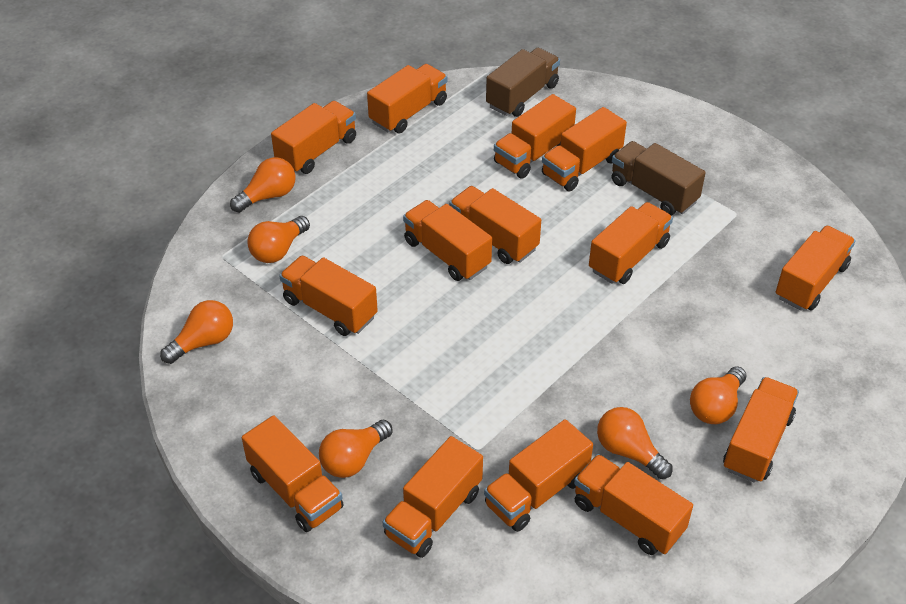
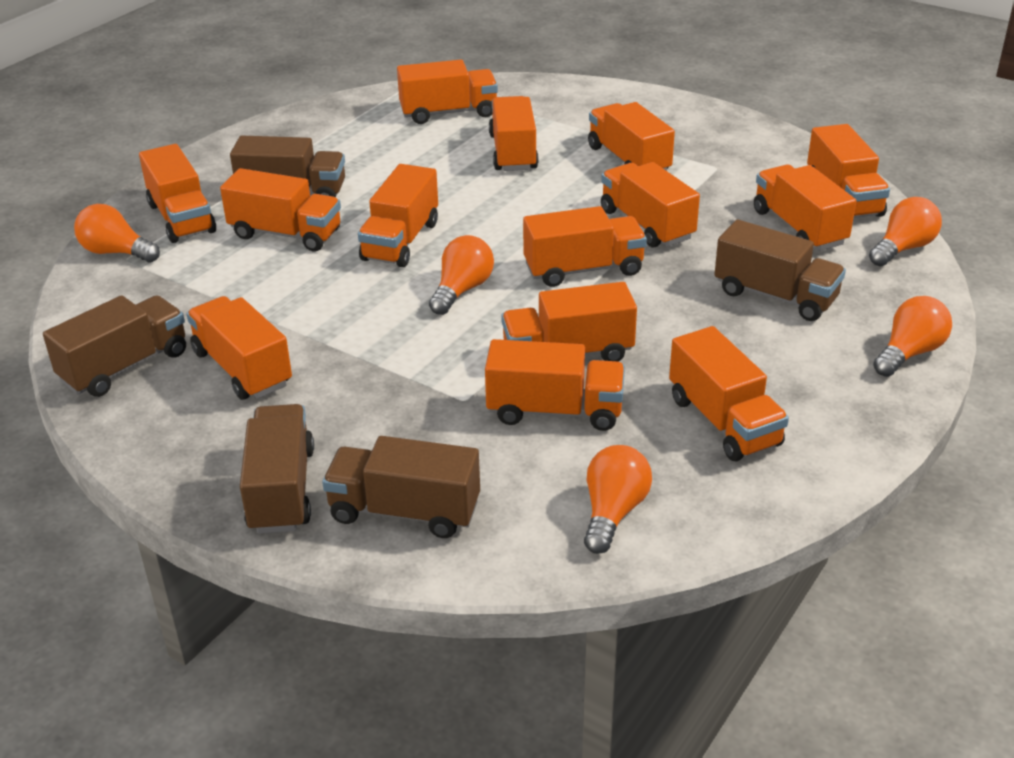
brown truck: 2 -> 5
orange light bulb: 6 -> 5

